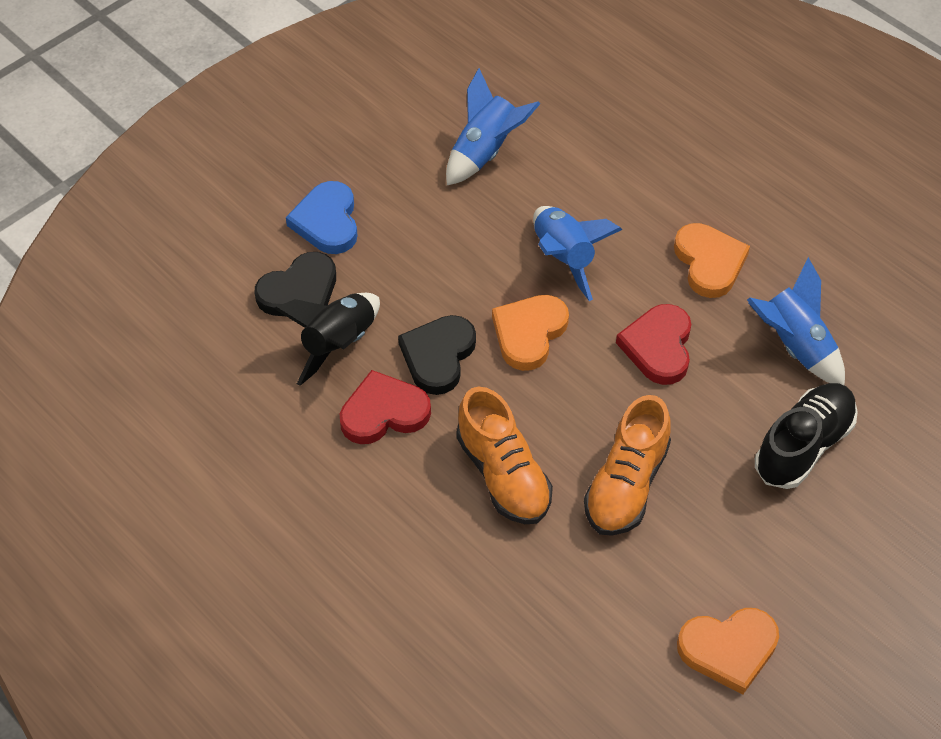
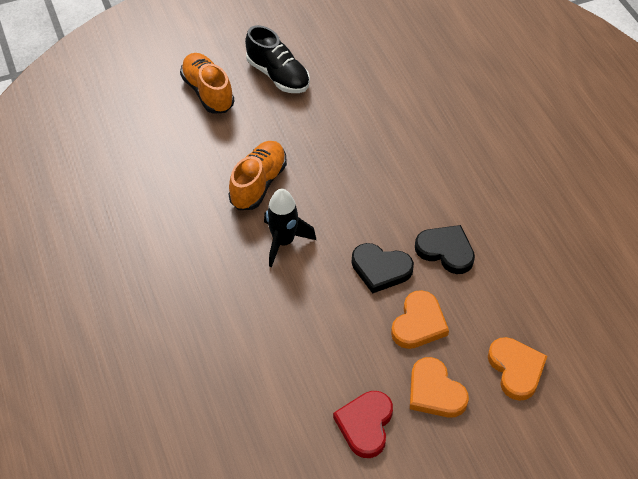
blue heart: 1 -> 0
blue rocket: 3 -> 0
red heart: 2 -> 1

